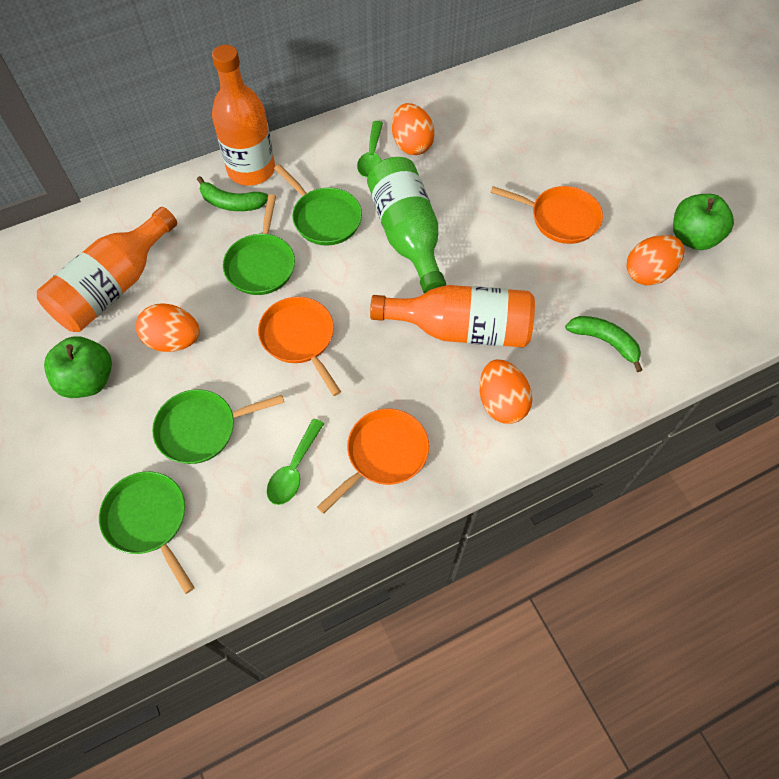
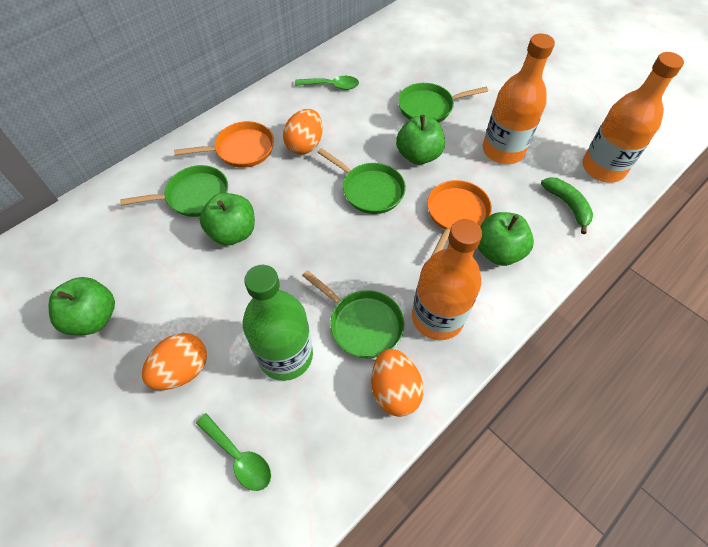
green apple: 2 -> 4
green banana: 2 -> 1
orange egg: 4 -> 3
orange pan: 3 -> 2

